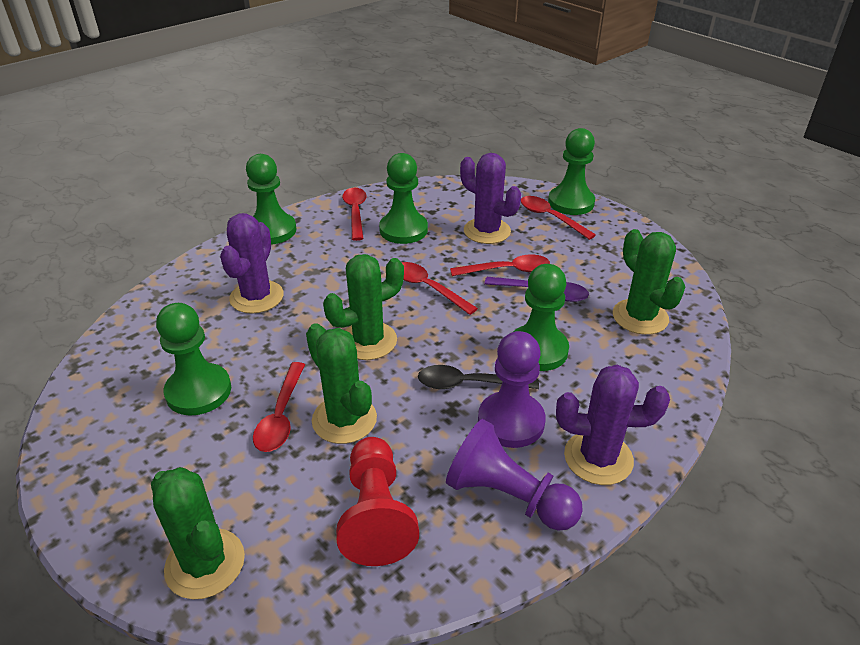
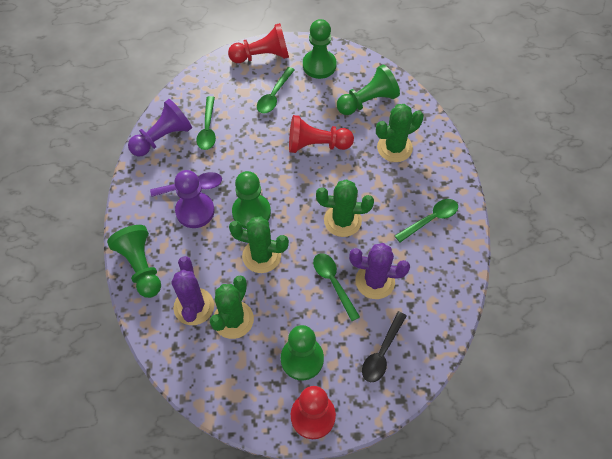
green spoon: 0 -> 4
purple cactus: 3 -> 2
red pawn: 1 -> 3
red spoon: 5 -> 0

